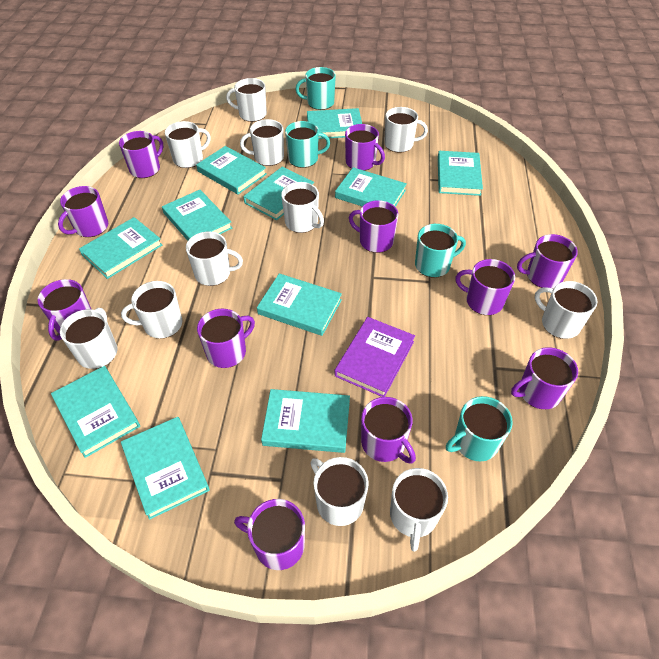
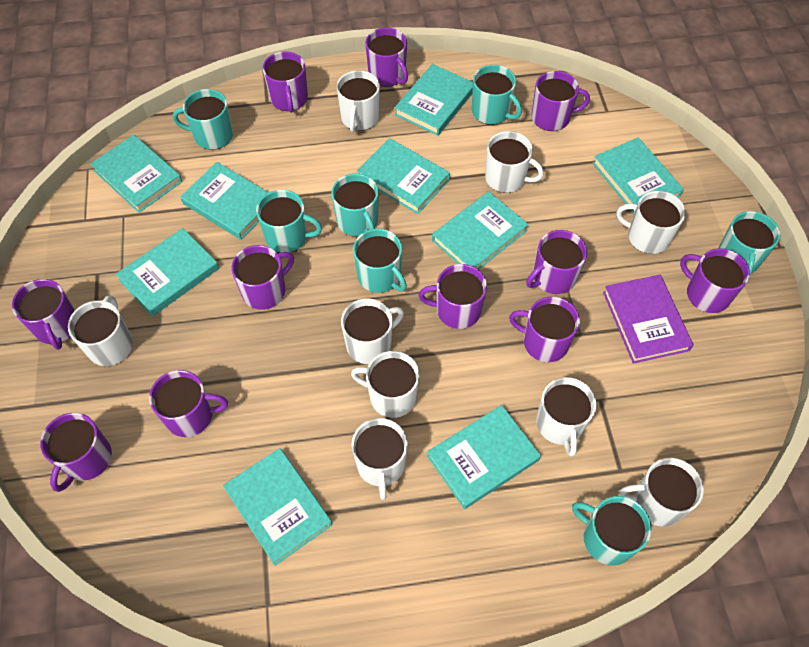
turquoise book: 11 -> 9
turquoise mug: 4 -> 7
white mug: 11 -> 9

